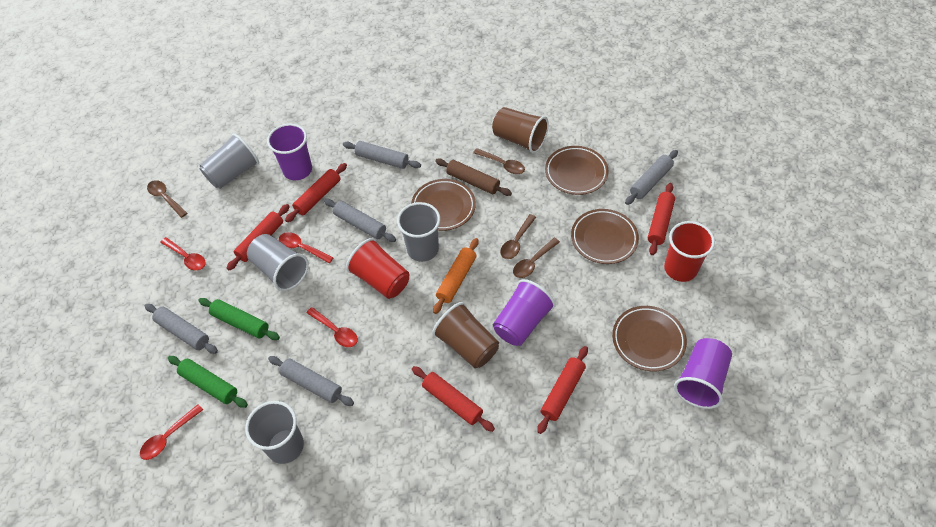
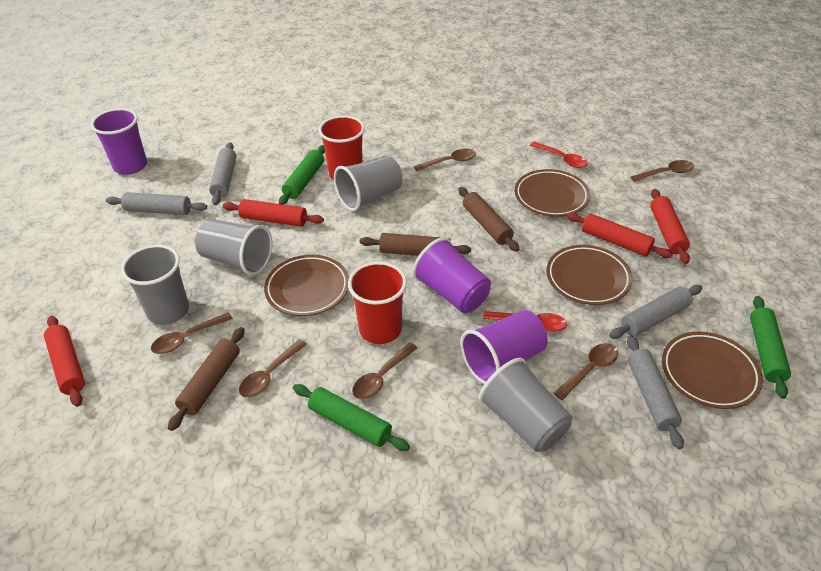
brown cup: 2 -> 0
brown rolling pin: 1 -> 3
brown spoon: 4 -> 6
green rolling pin: 2 -> 3
grey rolling pin: 5 -> 4
orange rolling pin: 1 -> 0
red rolling pin: 5 -> 4
red spoon: 4 -> 2

